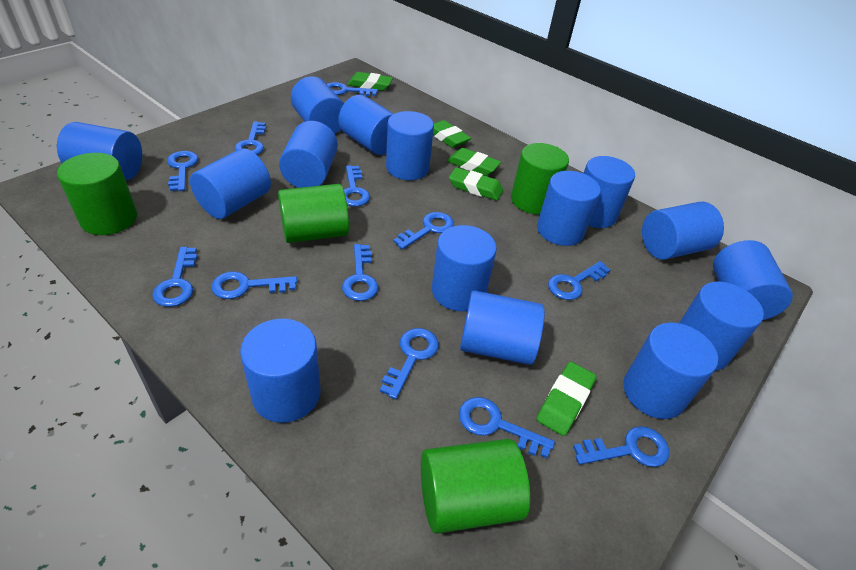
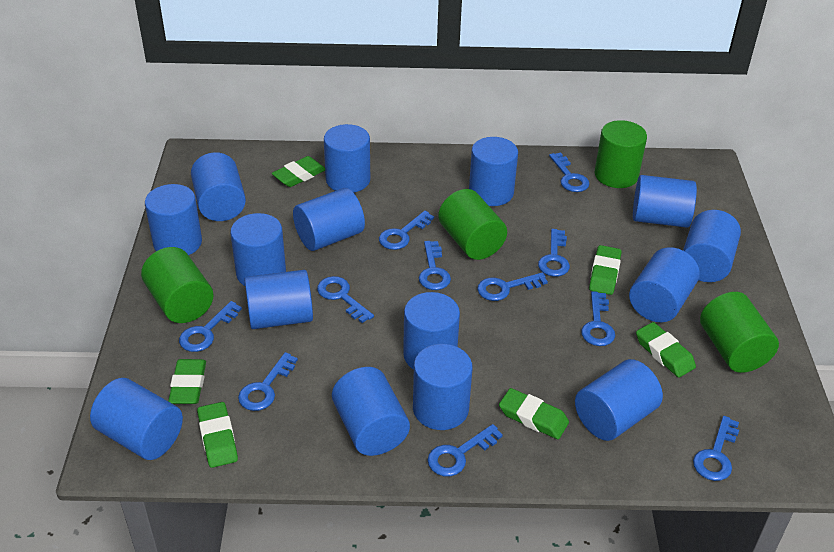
blue key: 12 -> 11
green eraser: 5 -> 6

